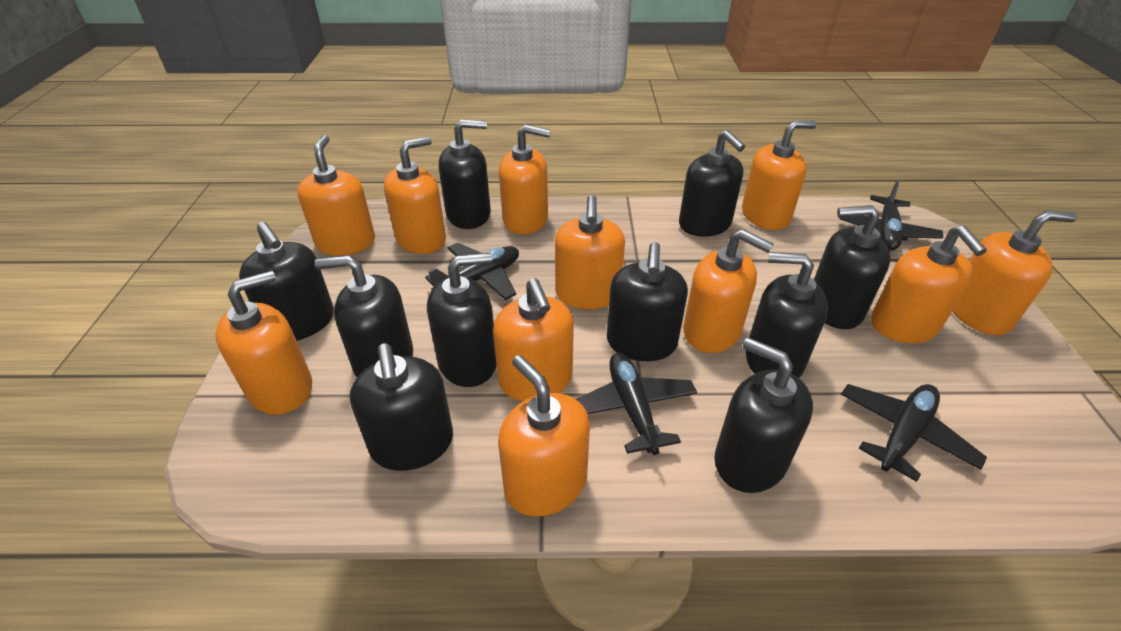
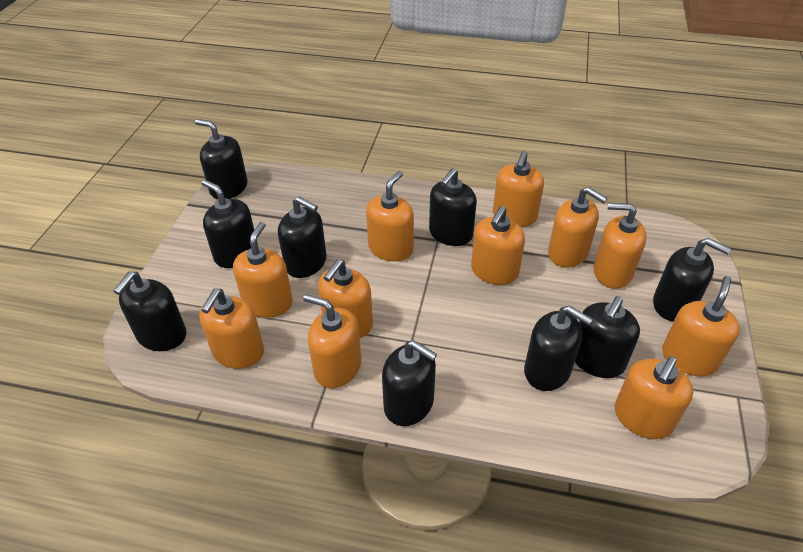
black plane: 4 -> 0
black soap dispenser: 10 -> 9

